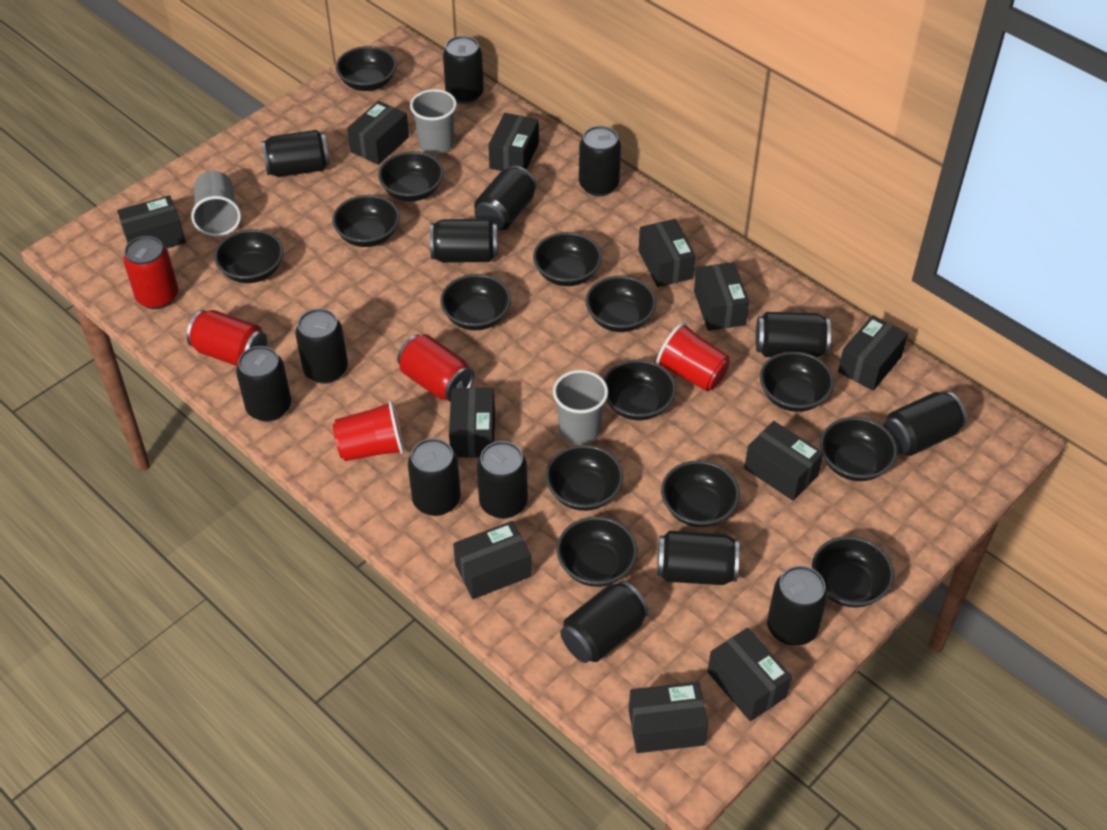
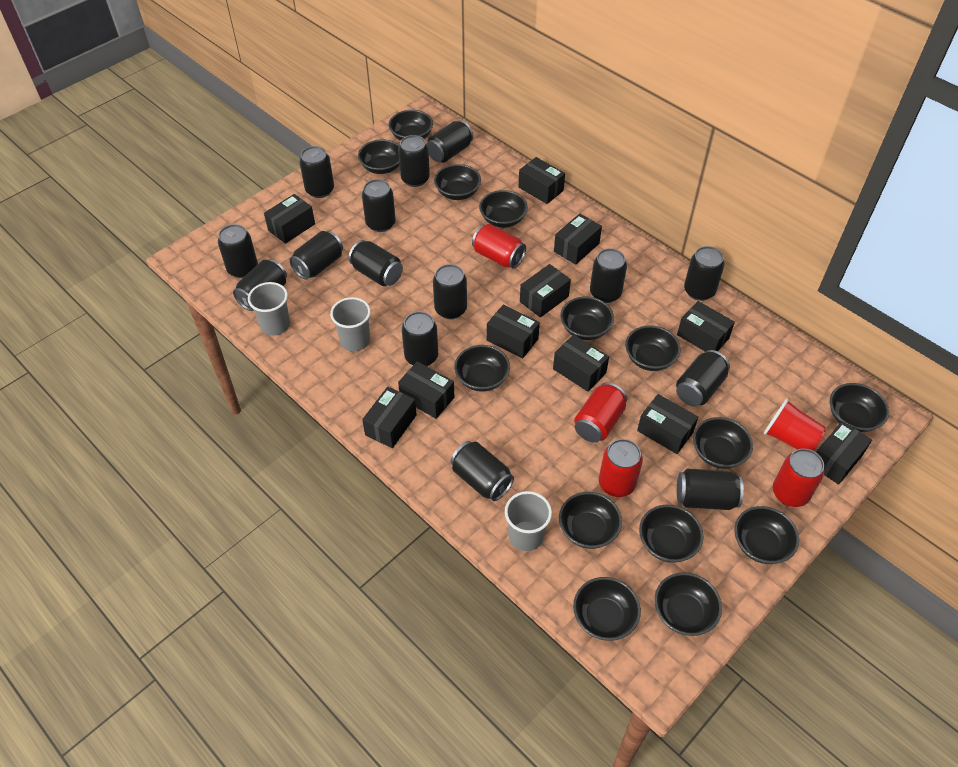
black can: 14 -> 15
red can: 3 -> 4
red cup: 2 -> 1

